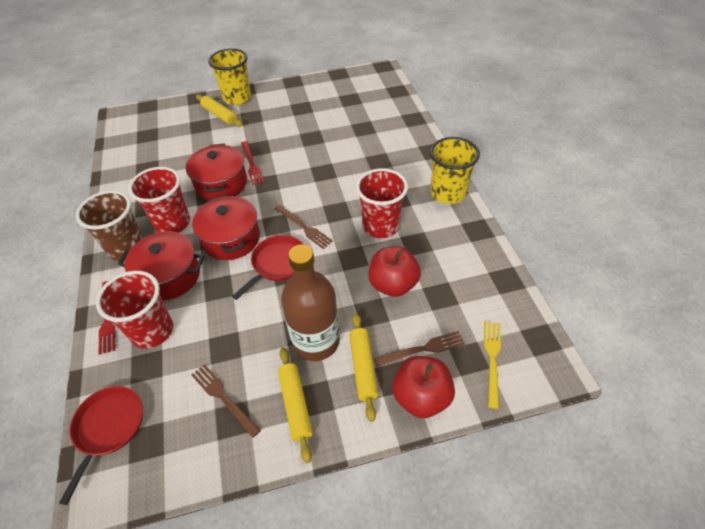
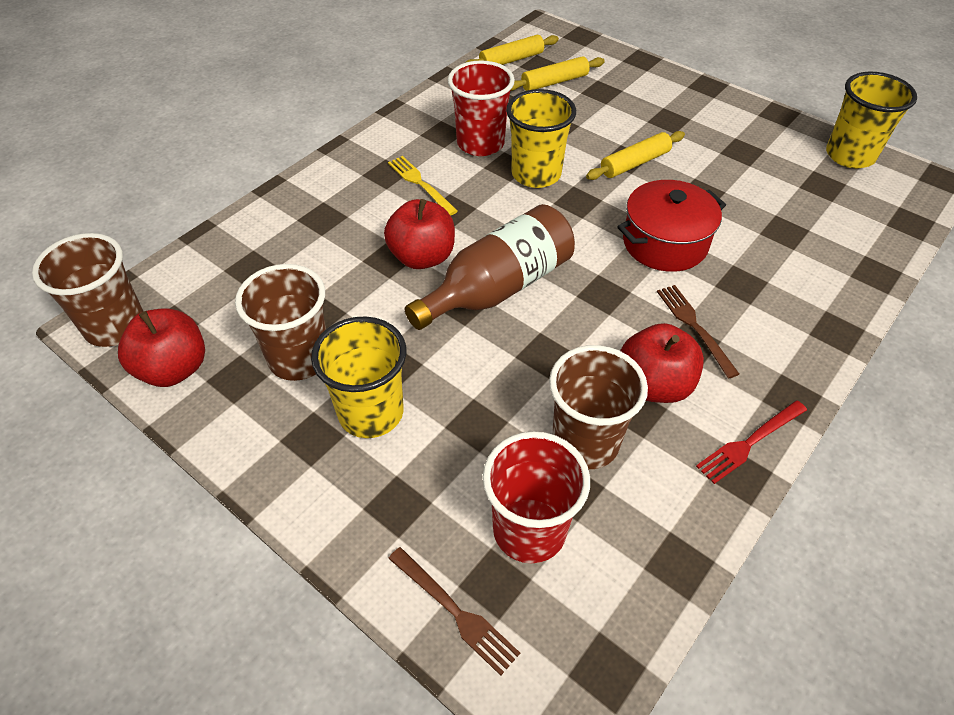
brown cup: 1 -> 3
brown fork: 3 -> 2
red apple: 2 -> 3
red cup: 3 -> 2
red fork: 2 -> 1
red pan: 2 -> 0
red pot: 3 -> 1
yellow cup: 2 -> 3

